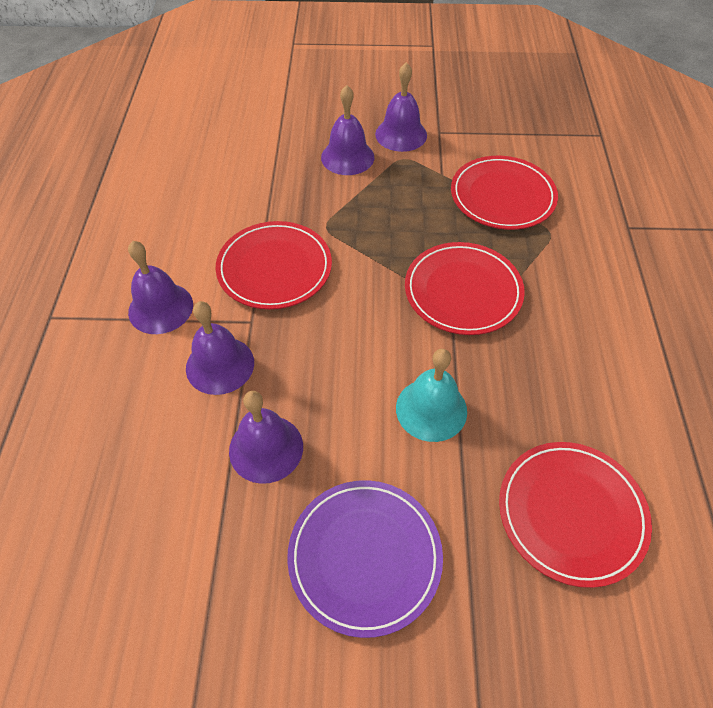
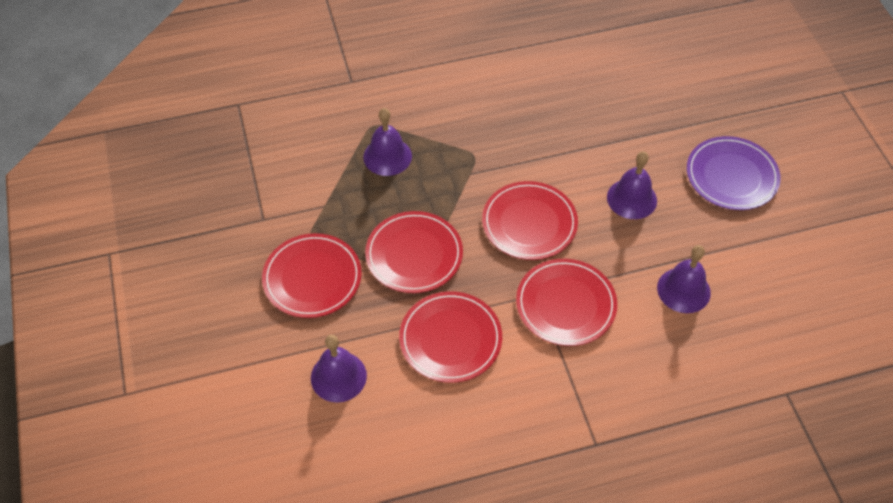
purple bell: 5 -> 4
red plate: 4 -> 5
turquoise bell: 1 -> 0

